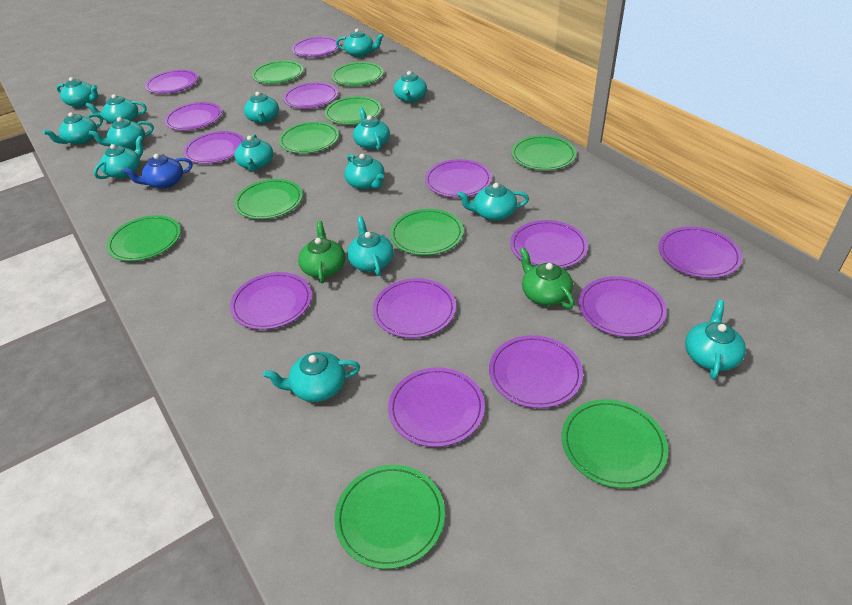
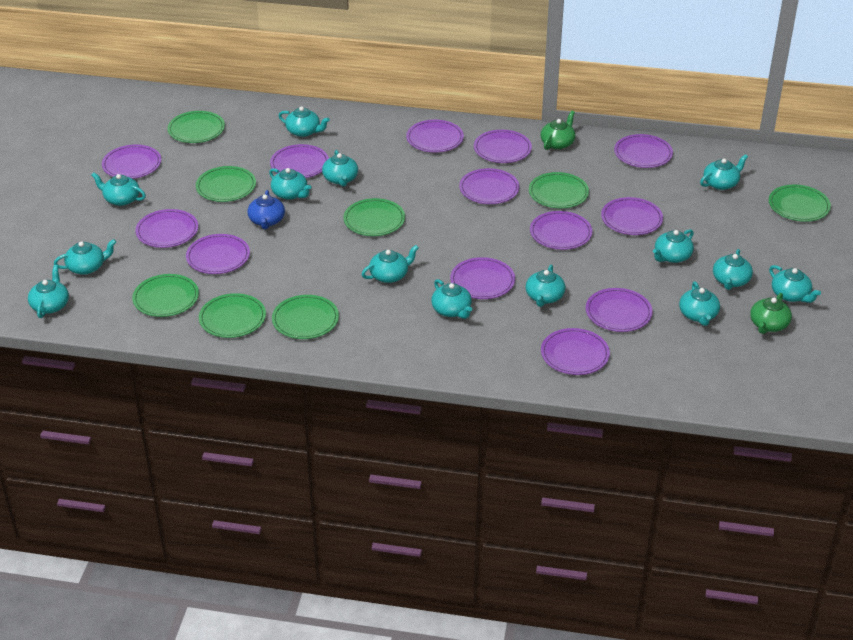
green plate: 10 -> 8
turquoise teapot: 15 -> 14

